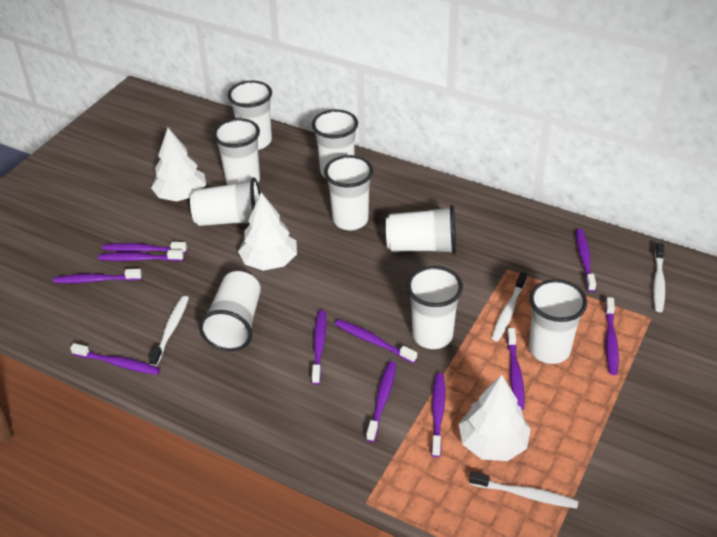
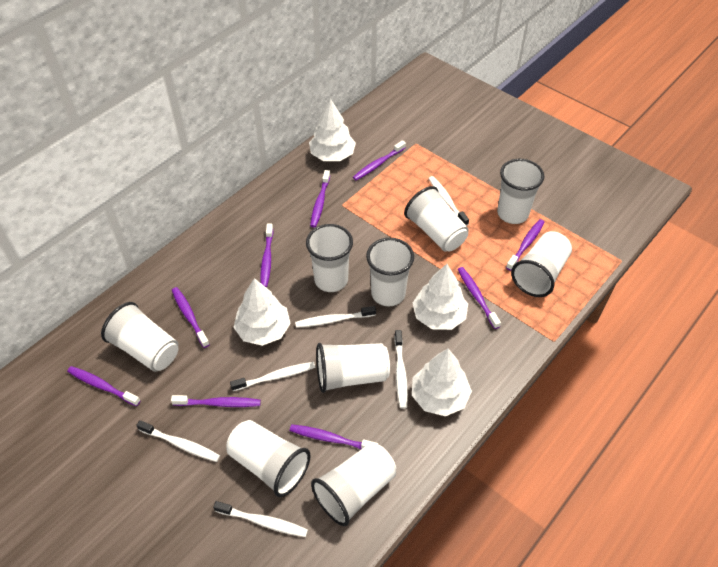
purple toothbrush: 11 -> 9
white toothbrush: 4 -> 6
white tree: 3 -> 4

